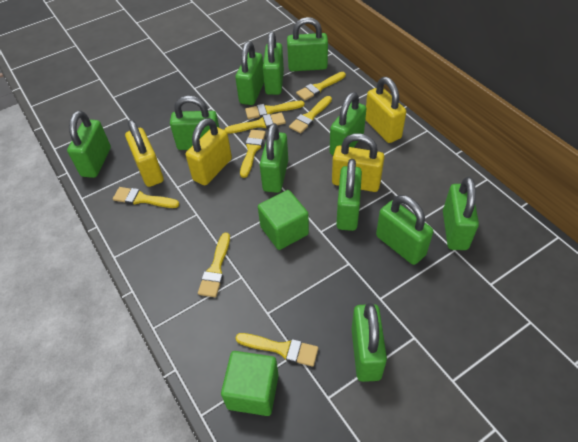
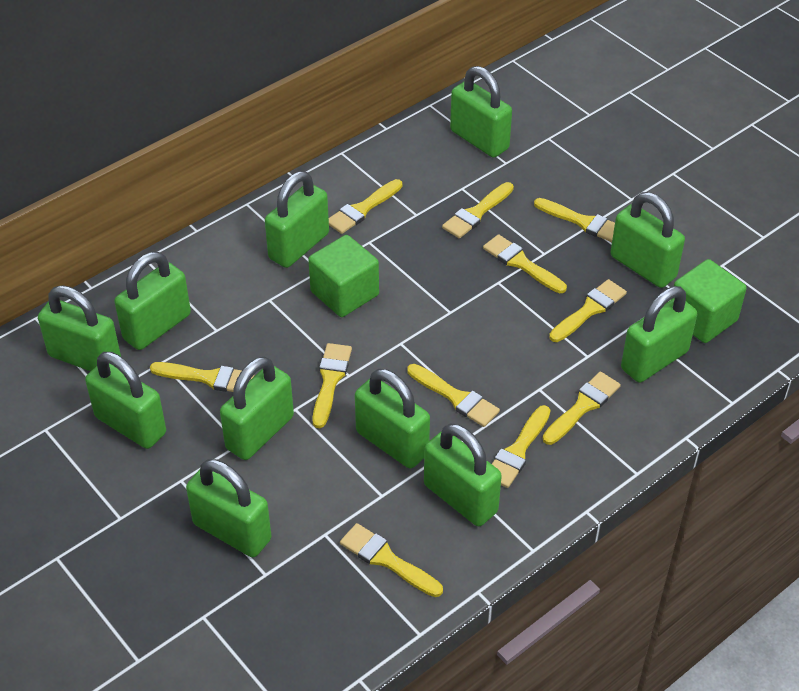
yellow brush: 8 -> 11
yellow padlock: 4 -> 0

